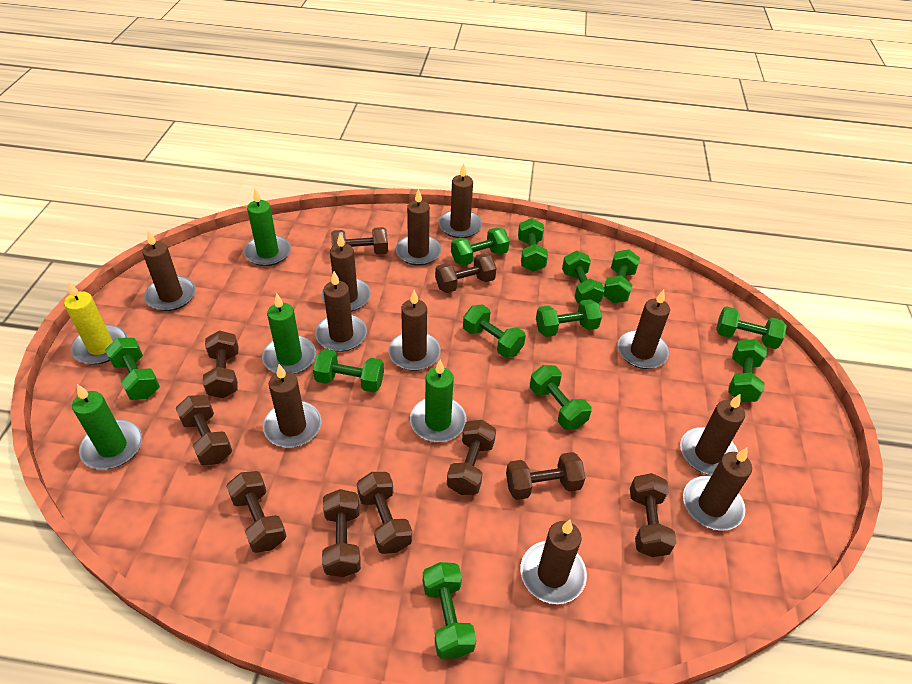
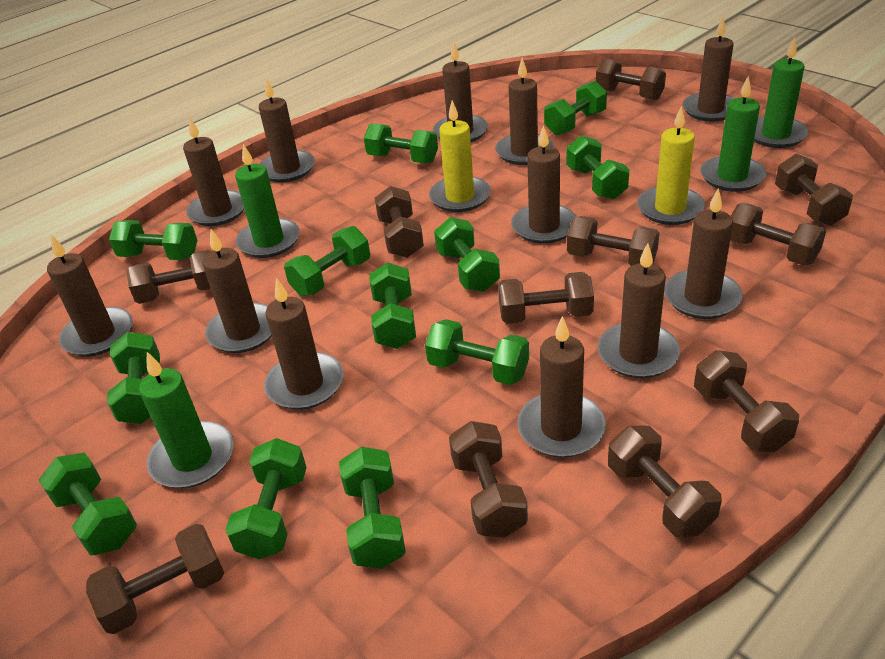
brown candle: 11 -> 12
brown dumbbell: 10 -> 11
yellow candle: 1 -> 2

